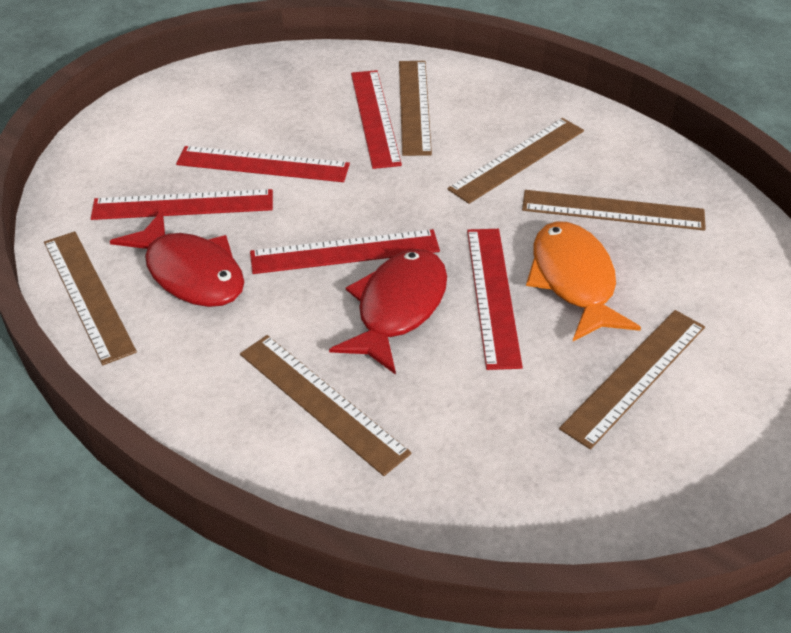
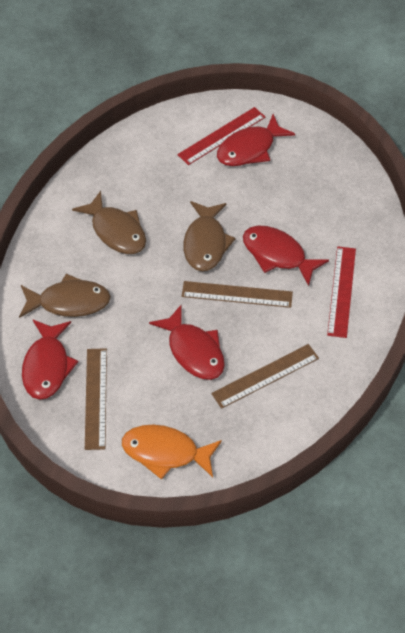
brown fish: 0 -> 3
brown ruler: 6 -> 3
red fish: 2 -> 4
red ruler: 5 -> 2

